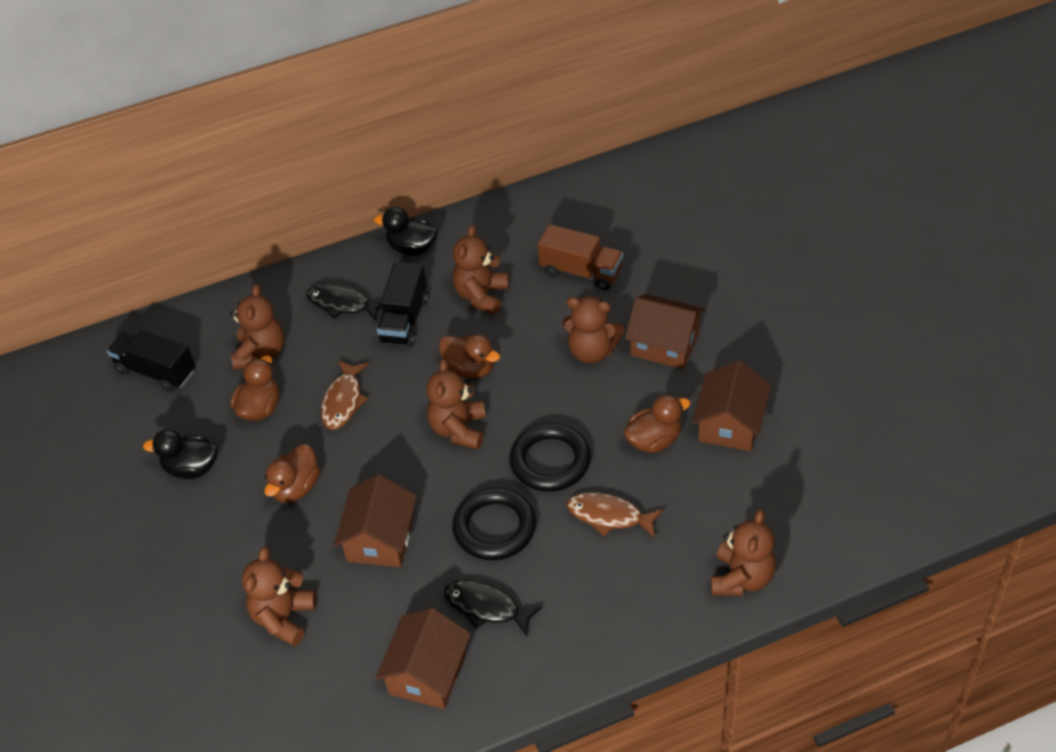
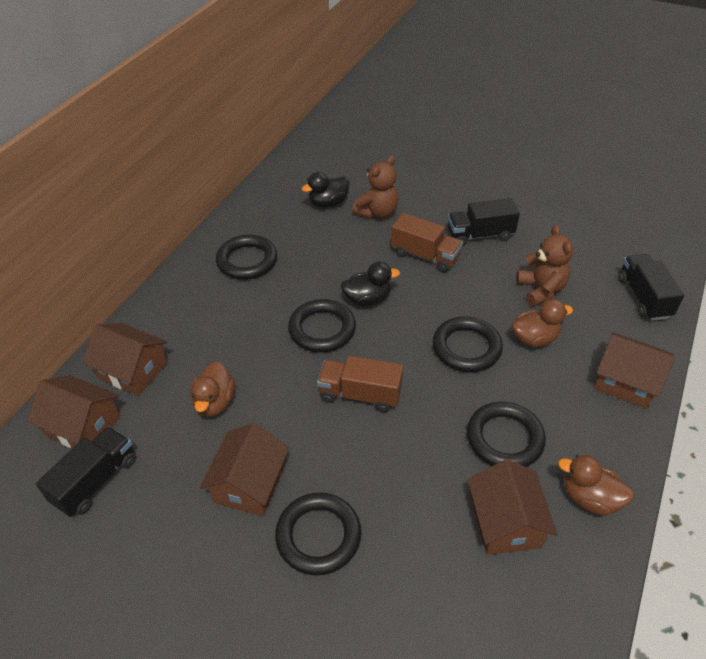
black fish: 2 -> 0
black ring: 2 -> 5
black truck: 2 -> 3
brown duck: 4 -> 3
brown fish: 2 -> 0
brown house: 4 -> 5
brown teddy bear: 6 -> 2
brown truck: 1 -> 2

